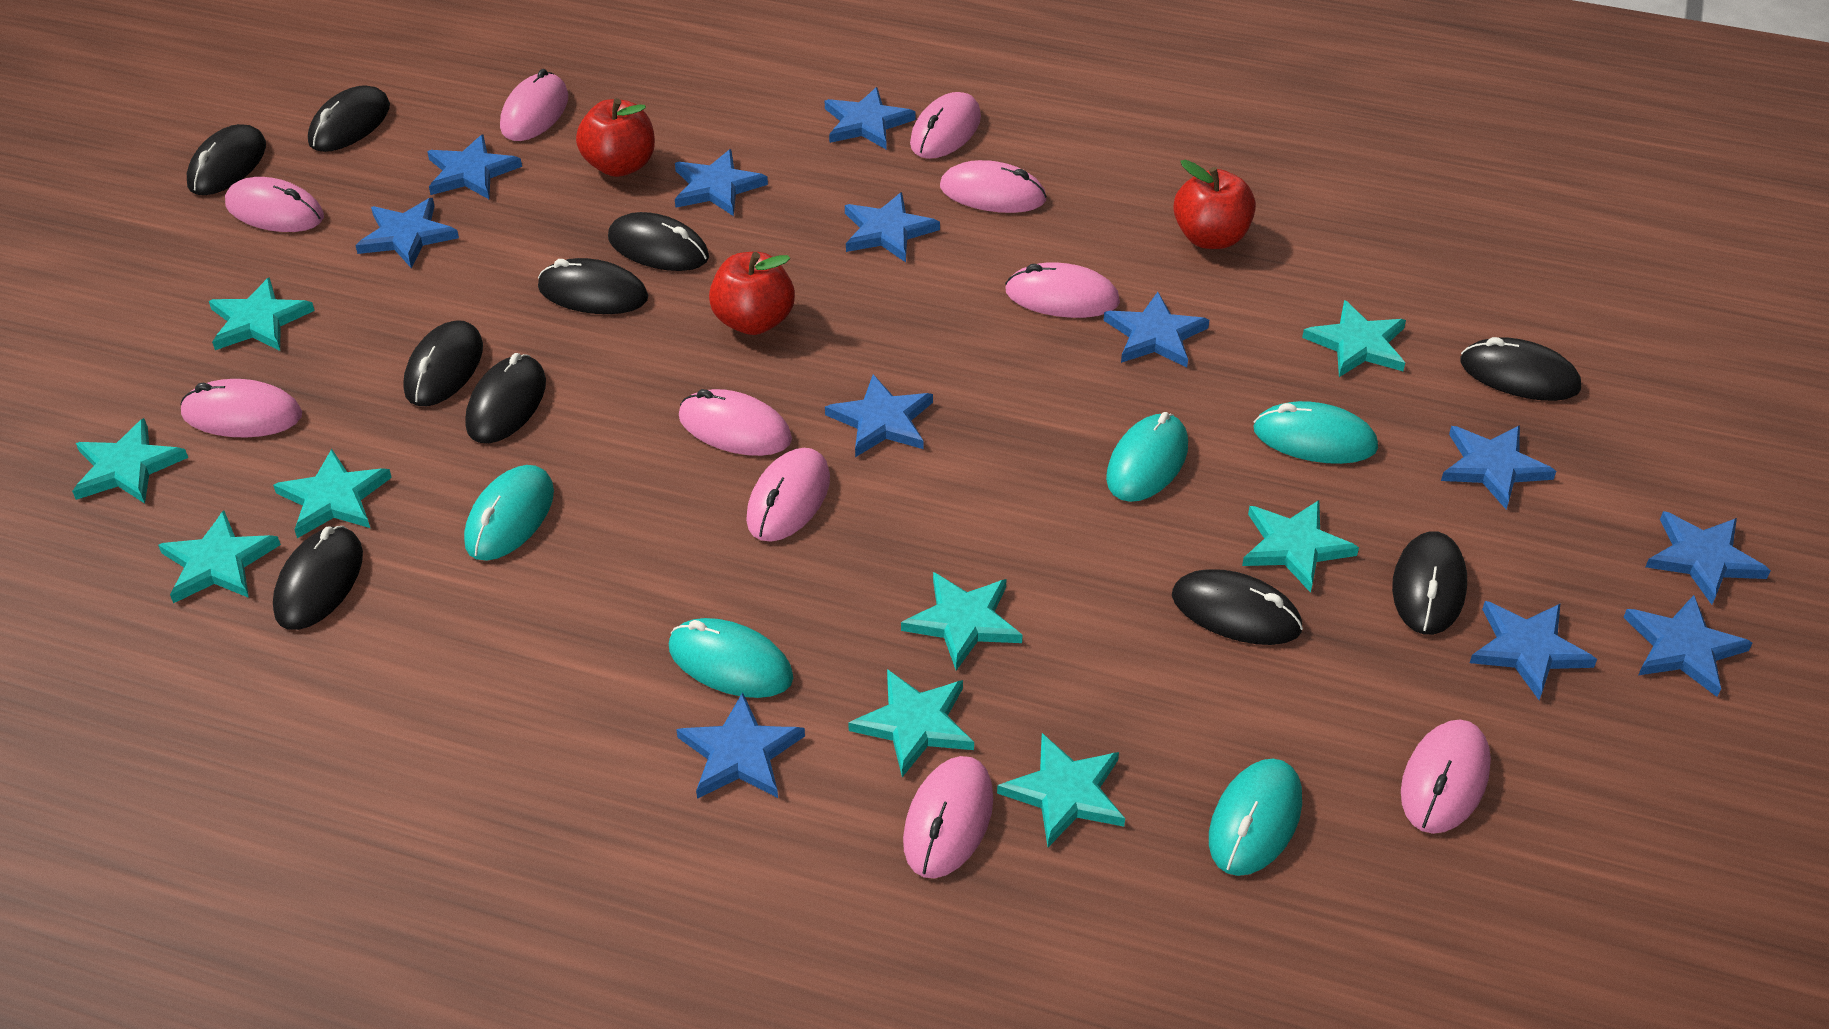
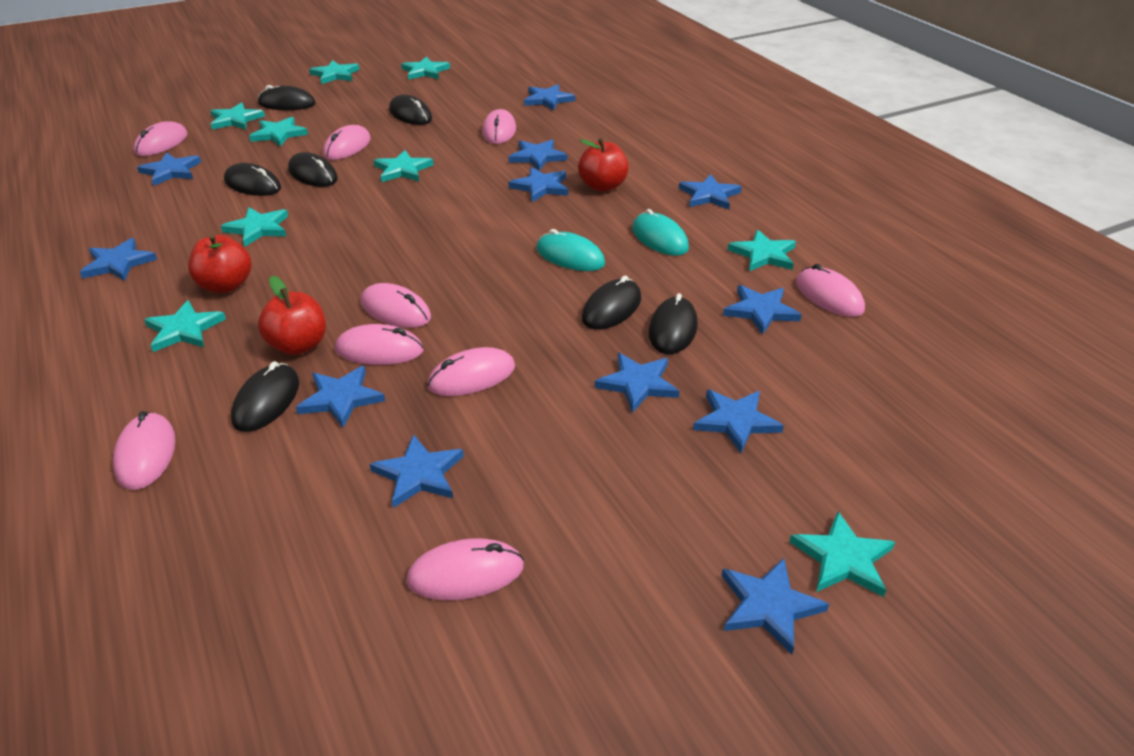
black mouse: 10 -> 7
pink mouse: 10 -> 9
turquoise mouse: 5 -> 2

